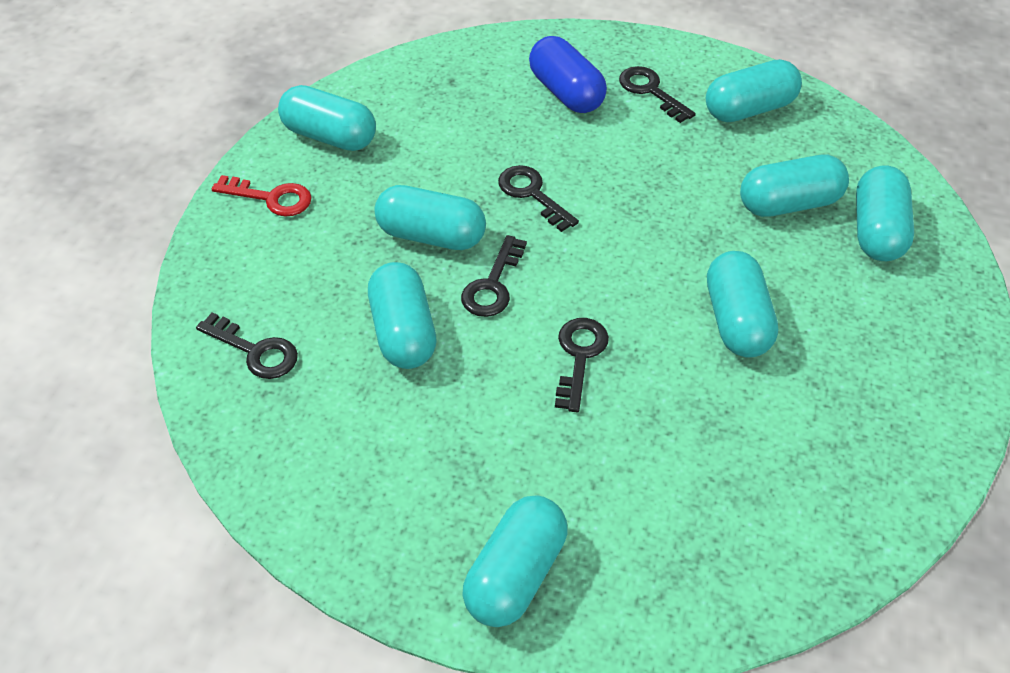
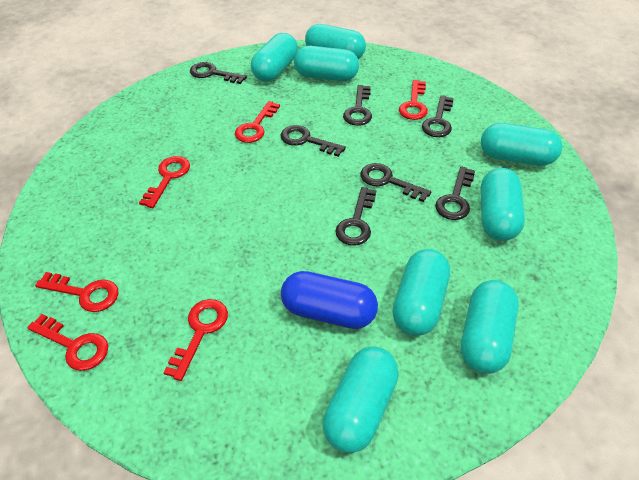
black key: 5 -> 7
red key: 1 -> 6

